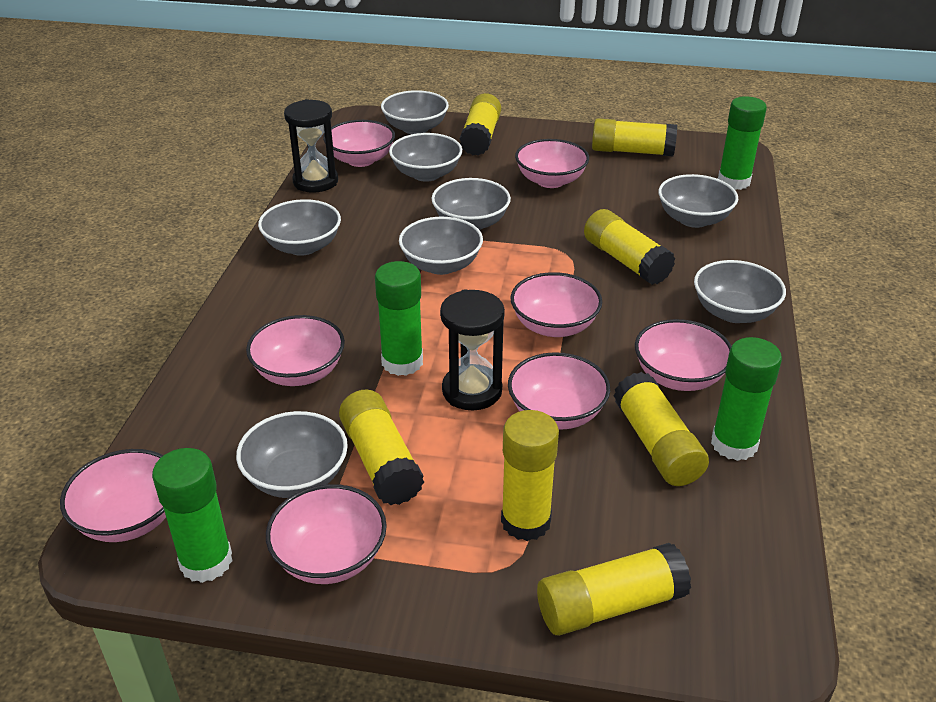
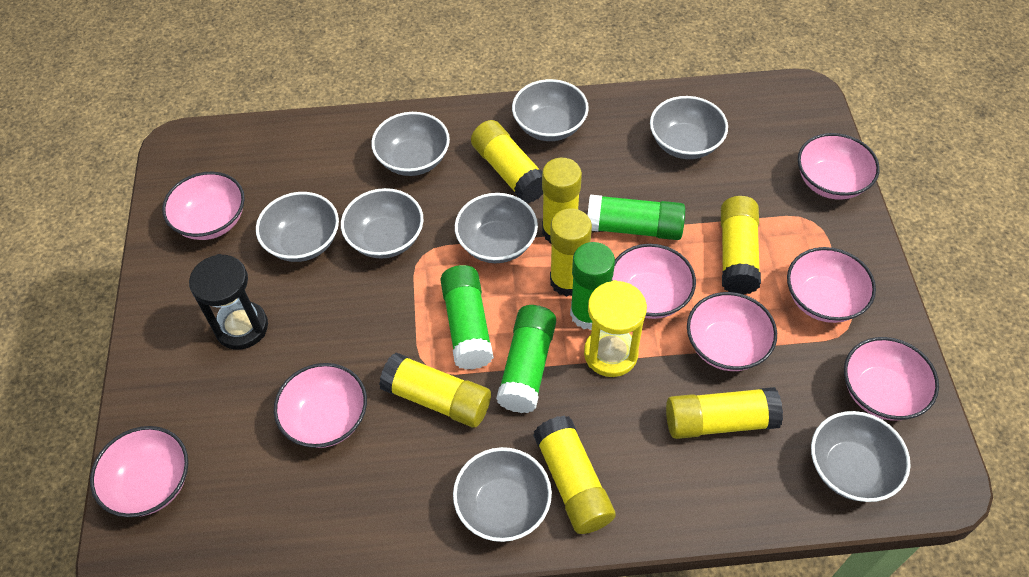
black hourglass: 2 -> 1
yellow hourglass: 0 -> 1

